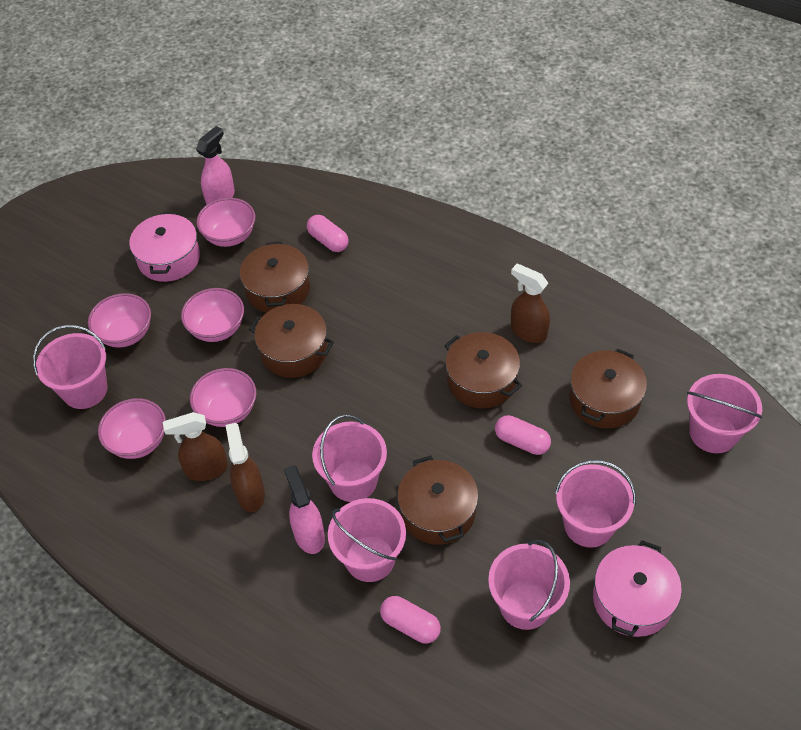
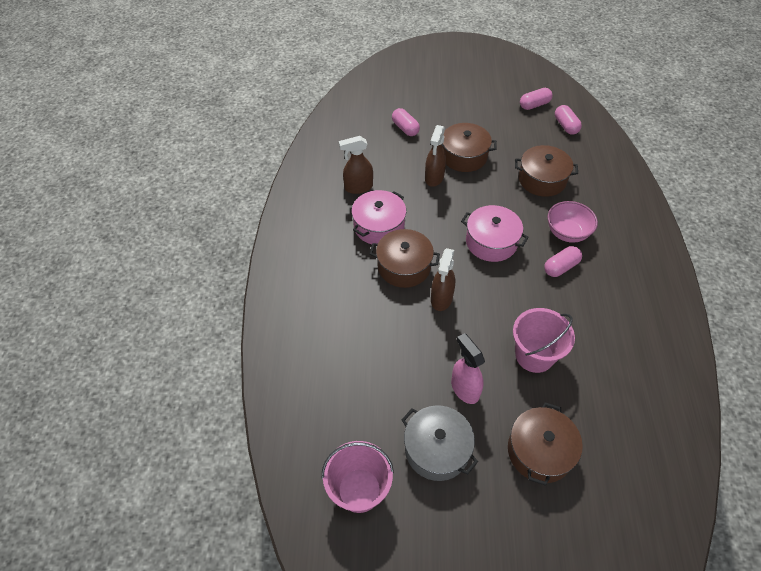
brown pot: 5 -> 4
grey pot: 0 -> 1
pink bowl: 5 -> 1
pink bucket: 6 -> 2
pink capsule: 3 -> 4
pink spray bottle: 2 -> 1

